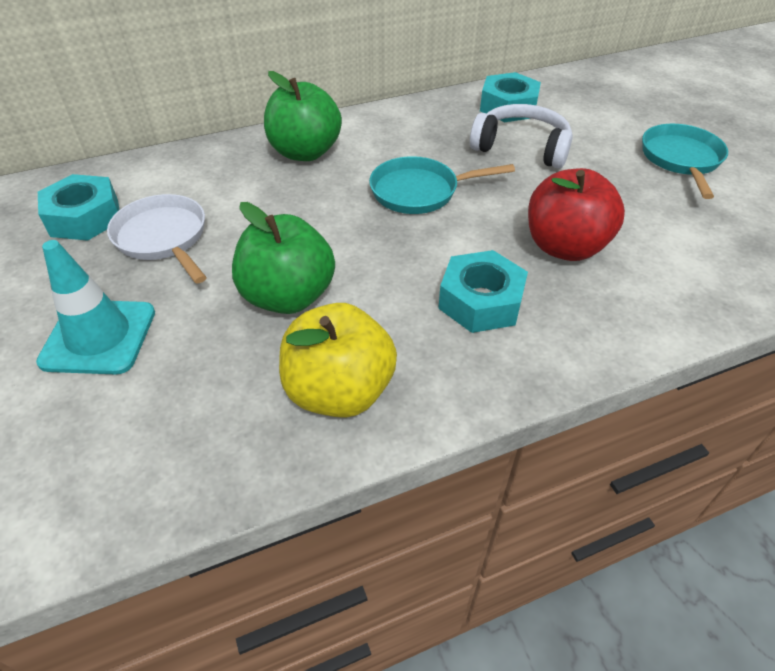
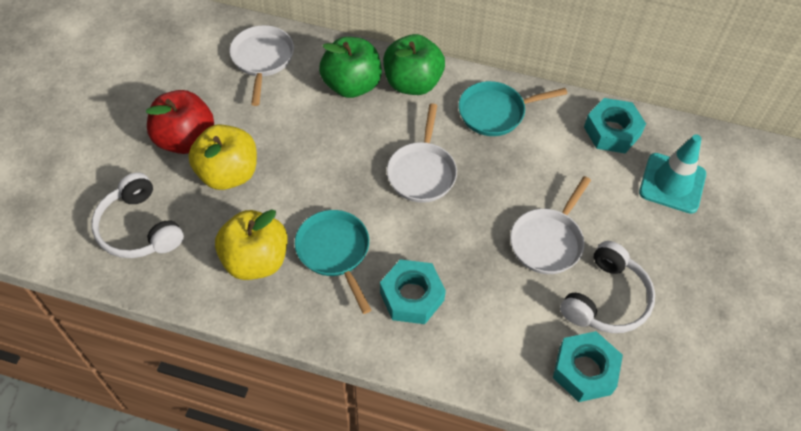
white headphones: 1 -> 2
white pan: 1 -> 3
yellow apple: 1 -> 2

